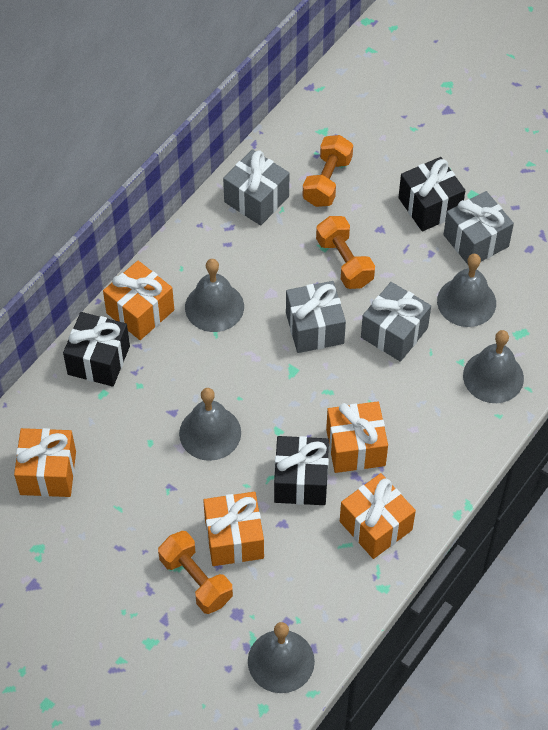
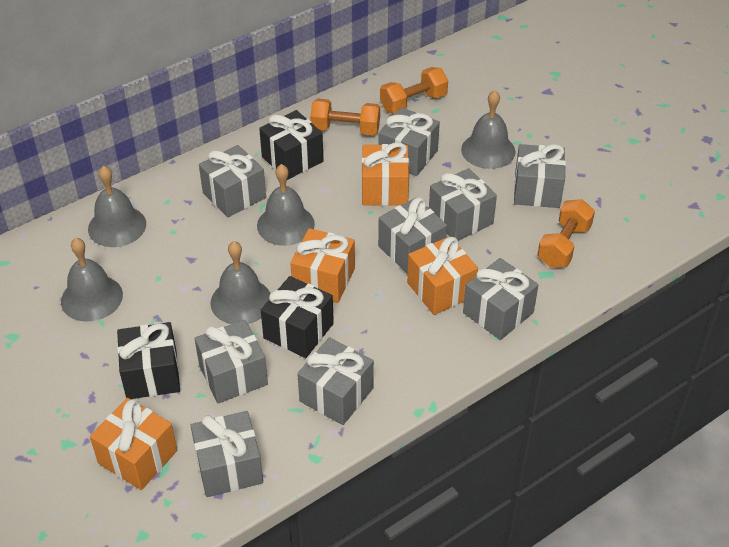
grey gift: 4 -> 9
orange gift: 5 -> 4

